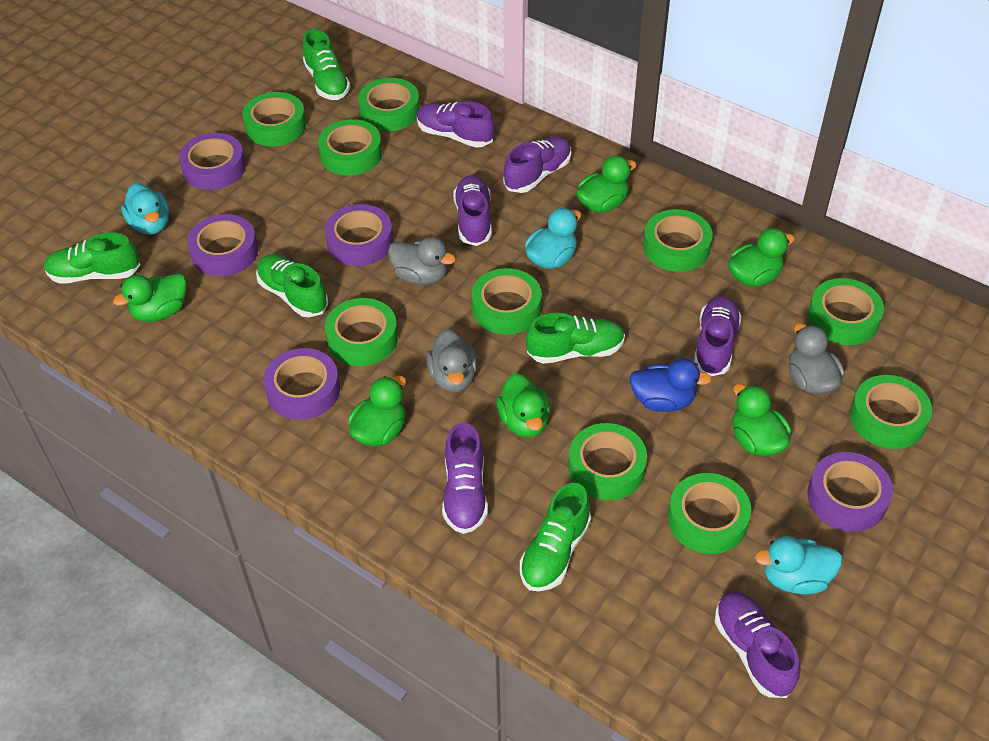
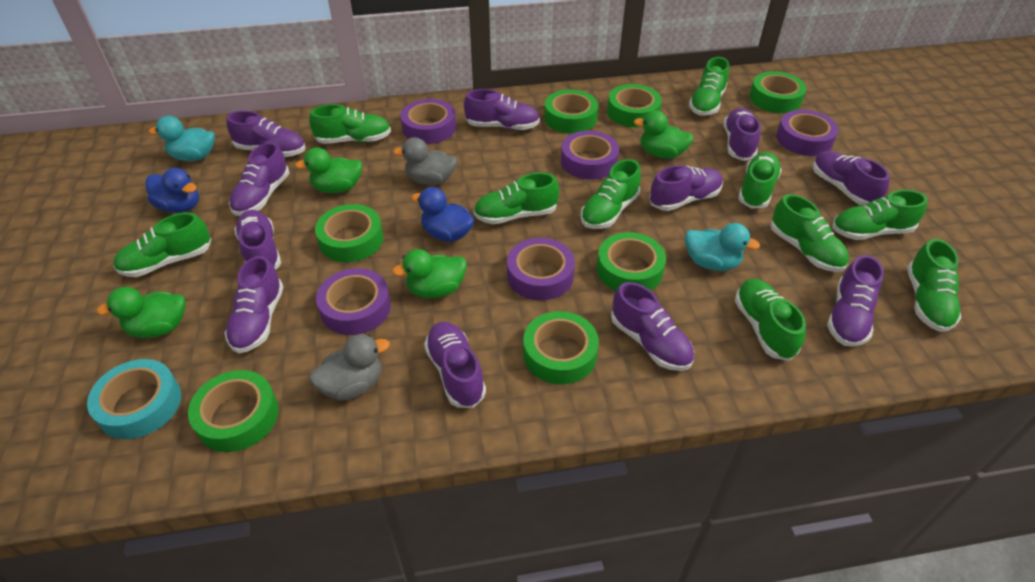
blue duck: 1 -> 2
green duck: 6 -> 4
green shoe: 5 -> 10
green tape: 10 -> 7
grey duck: 3 -> 2
purple shoe: 6 -> 11
turquoise duck: 3 -> 2
turquoise tape: 0 -> 1

